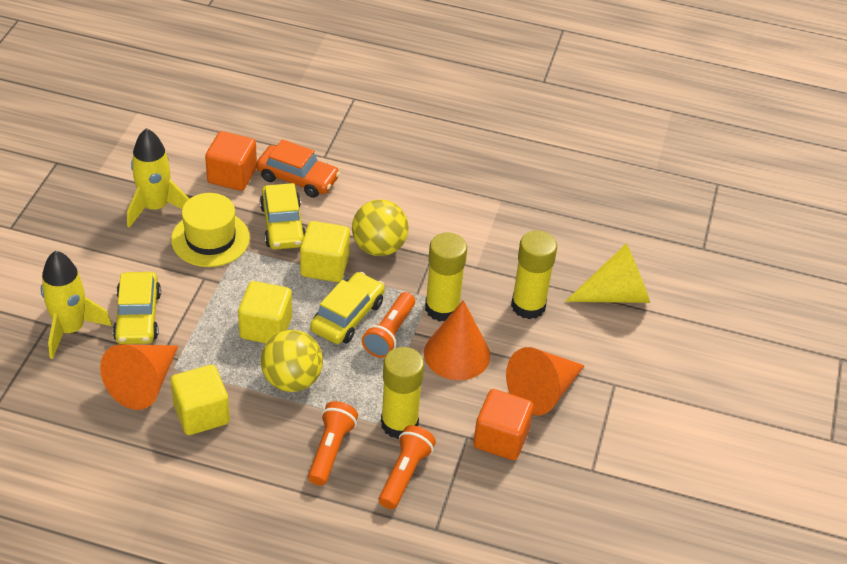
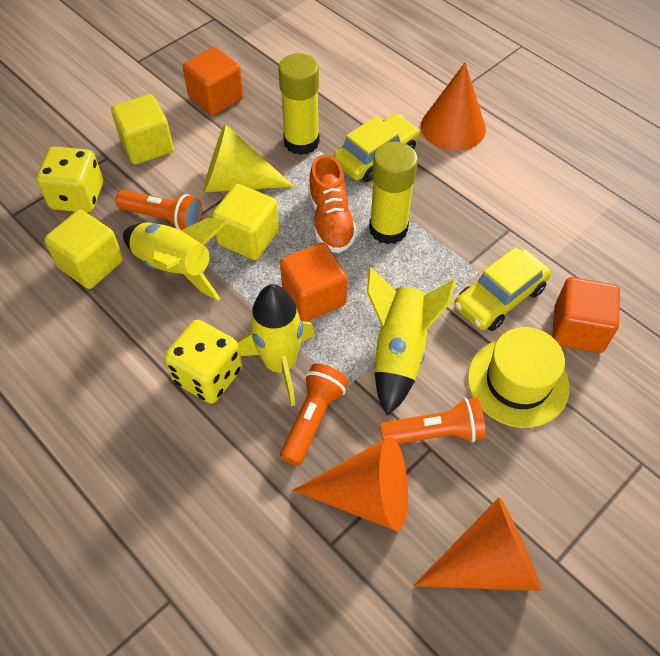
orange car: 1 -> 0
orange cube: 2 -> 3
orange shoe: 0 -> 1
yellow ball: 2 -> 0
yellow car: 3 -> 2
yellow dice: 0 -> 2
yellow glue stick: 3 -> 2
yellow rocket: 2 -> 3

